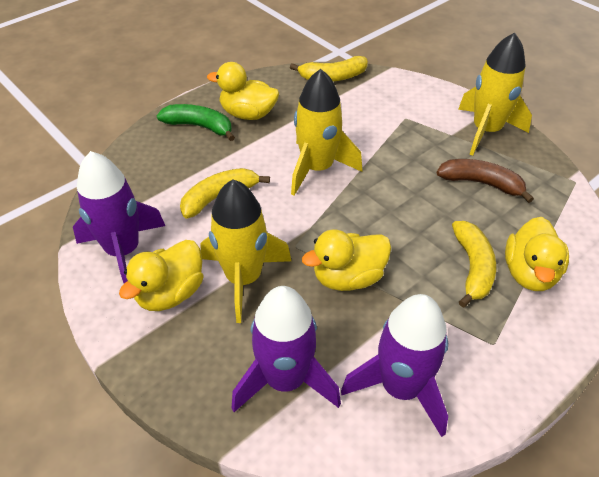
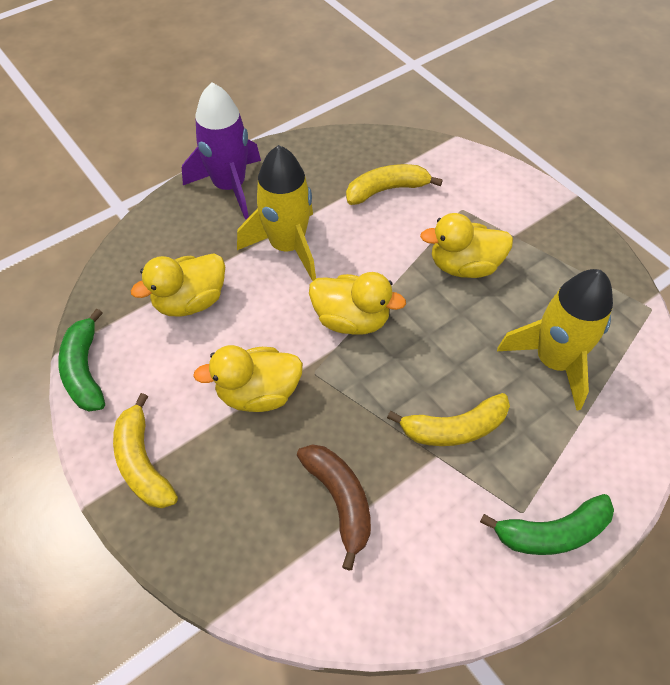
green banana: 1 -> 2
purple rocket: 3 -> 1
yellow rocket: 3 -> 2

